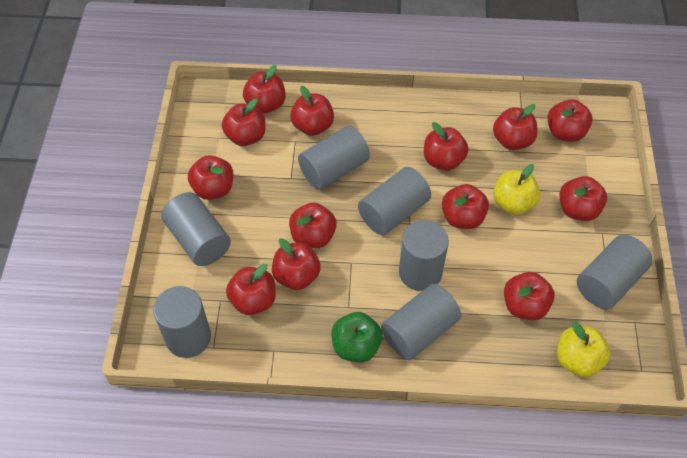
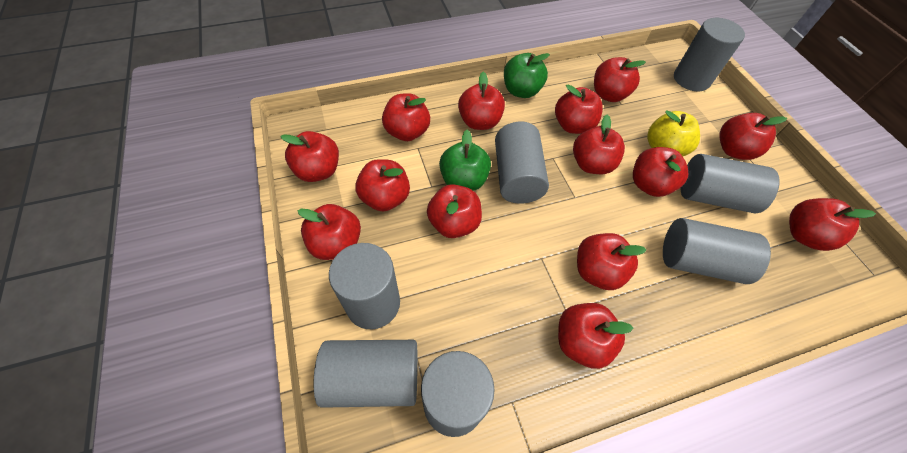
green apple: 1 -> 2
red apple: 13 -> 14
yellow apple: 2 -> 1

